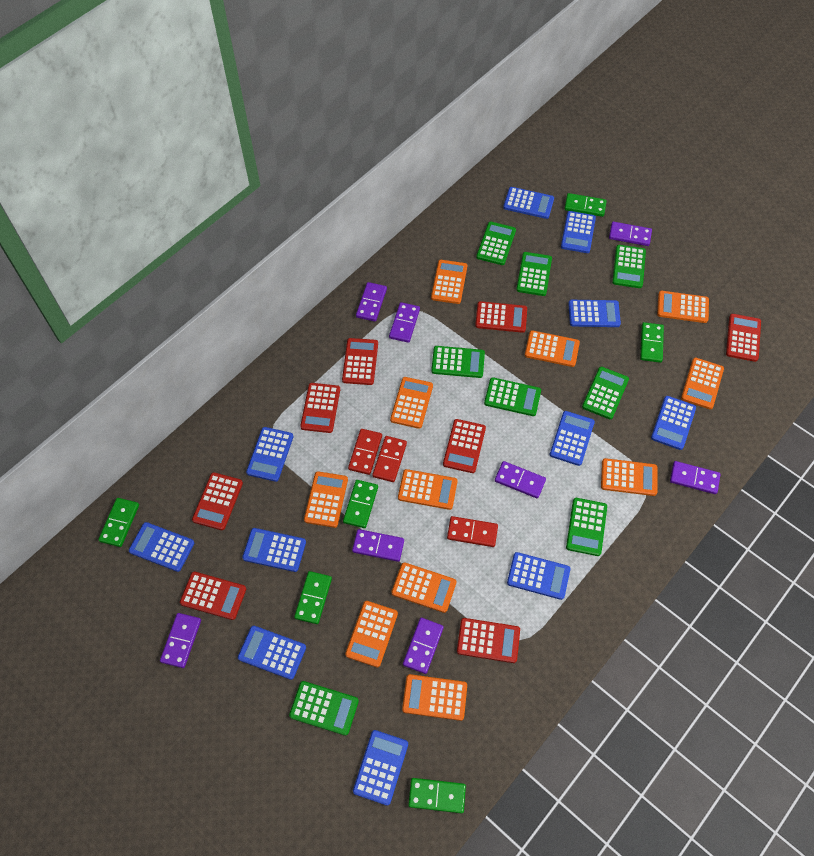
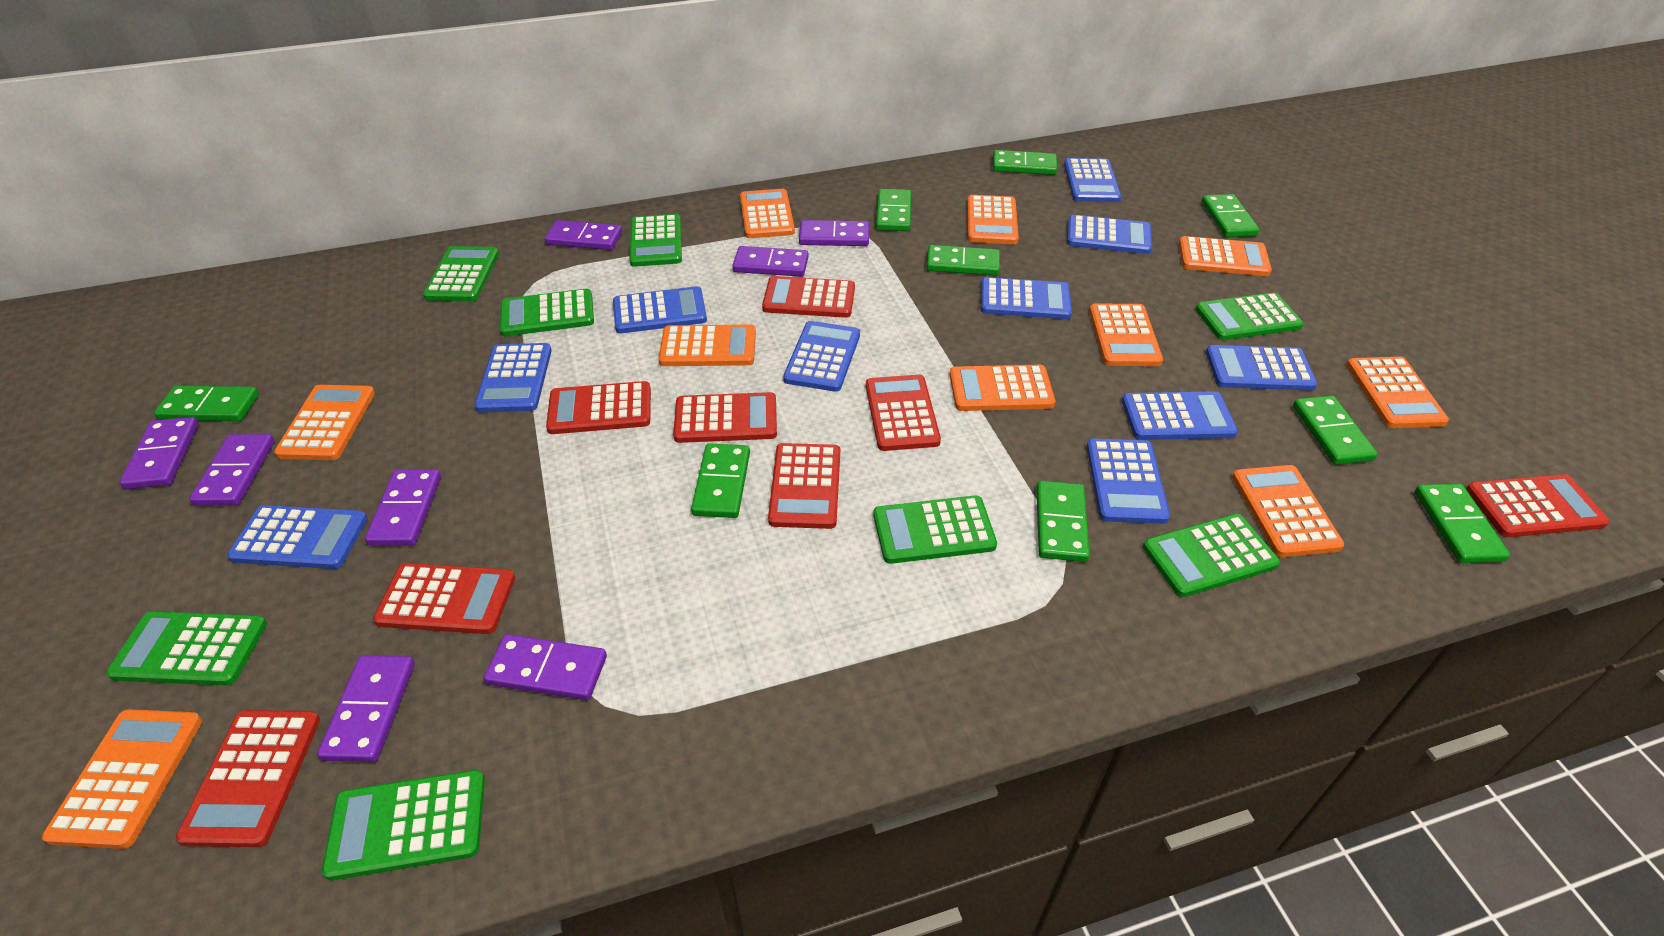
blue calculator: 11 -> 10
green domino: 6 -> 9
orange calculator: 11 -> 10
red domino: 3 -> 0

